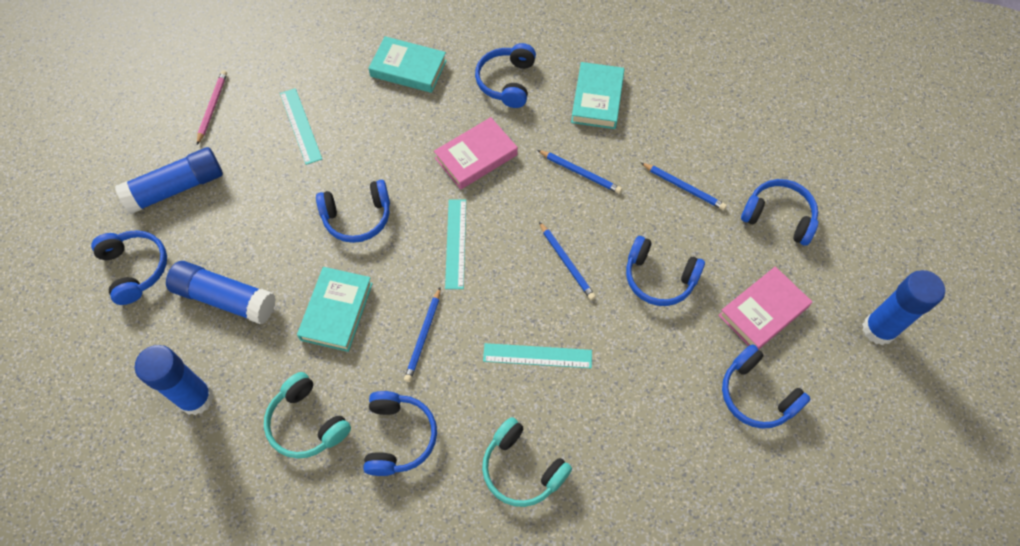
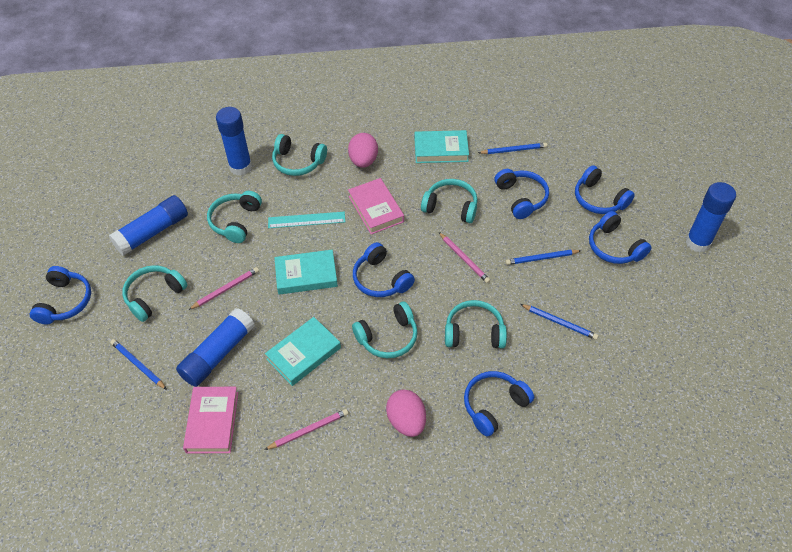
blue headphones: 7 -> 6
pink egg: 0 -> 2
pink pencil: 1 -> 3
turquoise headphones: 2 -> 6
turquoise ruler: 3 -> 1

